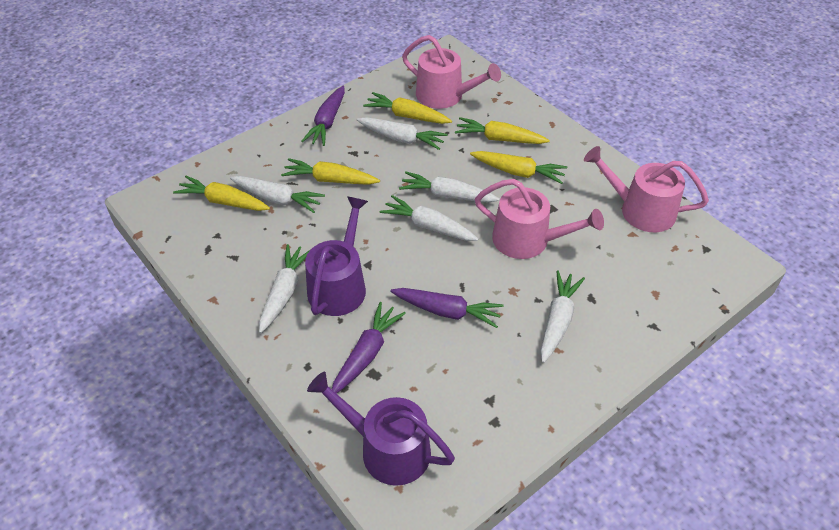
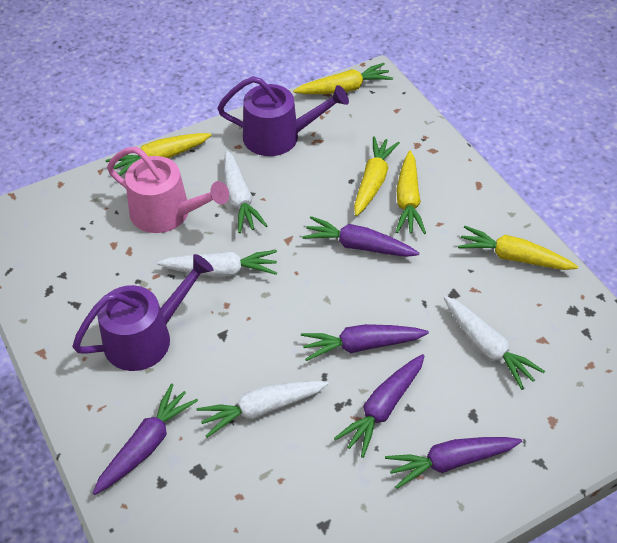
pink watering can: 3 -> 1
purple carrot: 3 -> 5
white carrot: 6 -> 4

